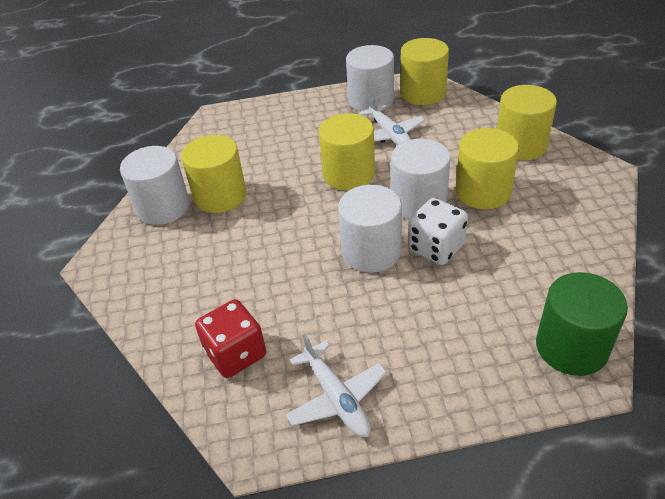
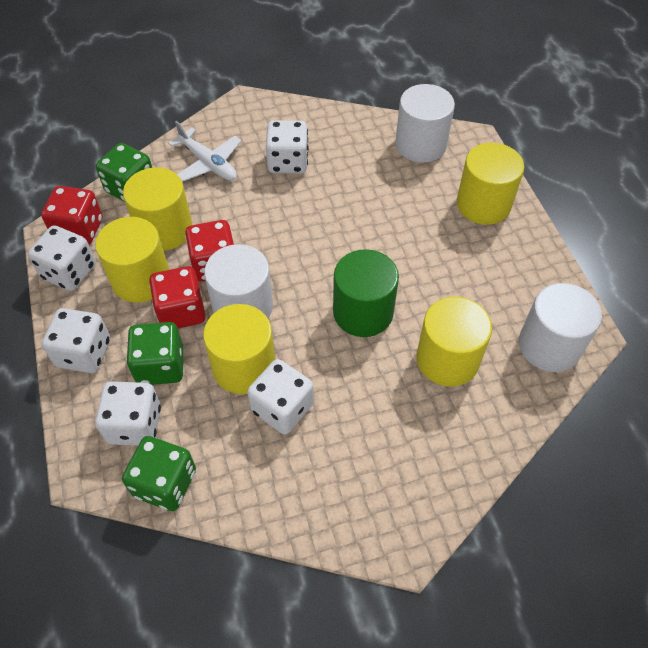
green dice: 0 -> 3
red dice: 1 -> 3
white cylinder: 4 -> 3
white dice: 1 -> 5
white plane: 2 -> 1

